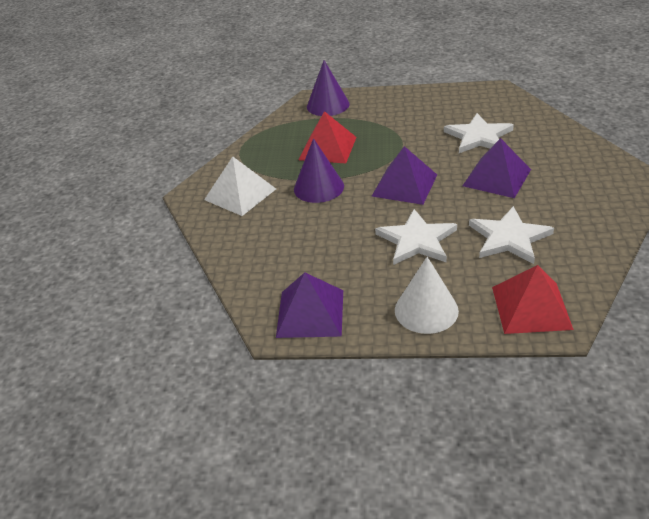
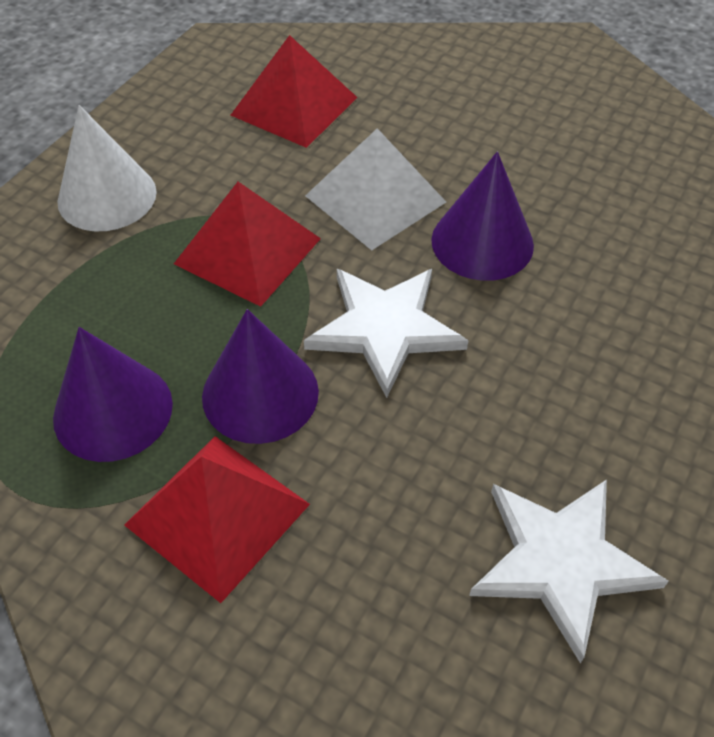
purple cone: 2 -> 3
purple pyramid: 3 -> 0
red pyramid: 2 -> 3
white star: 3 -> 2

